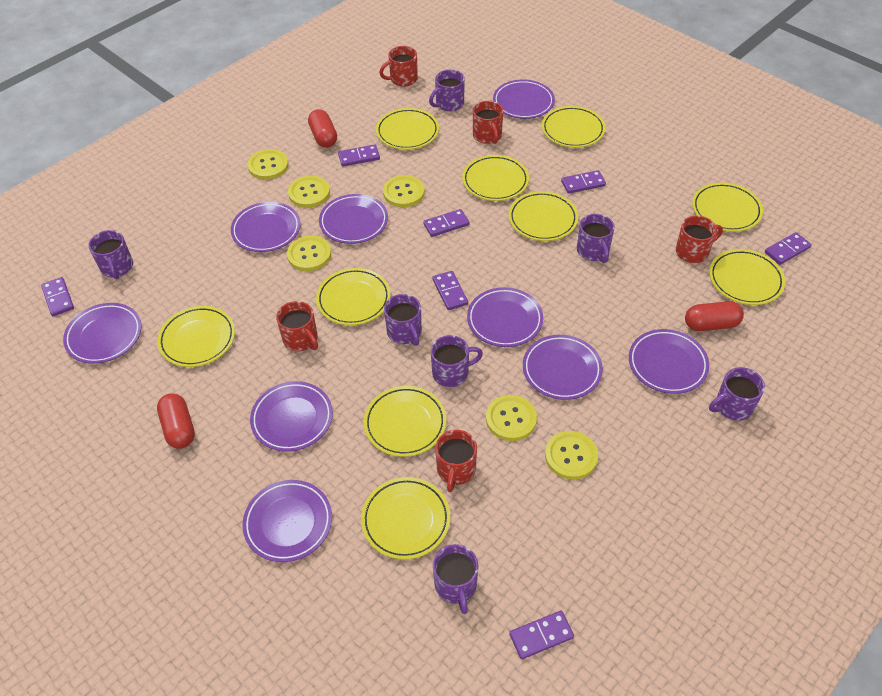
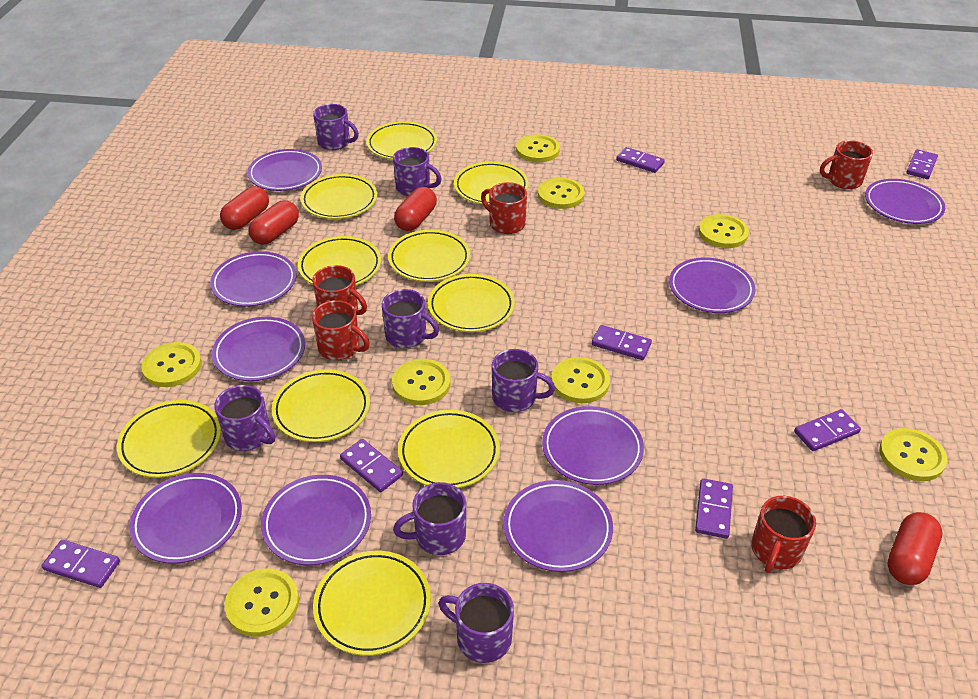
red capsule: 3 -> 4
yellow button: 6 -> 8

